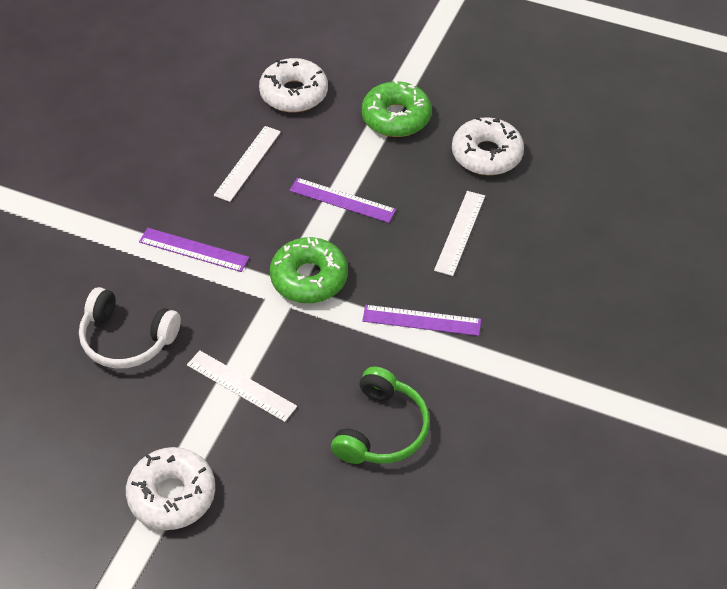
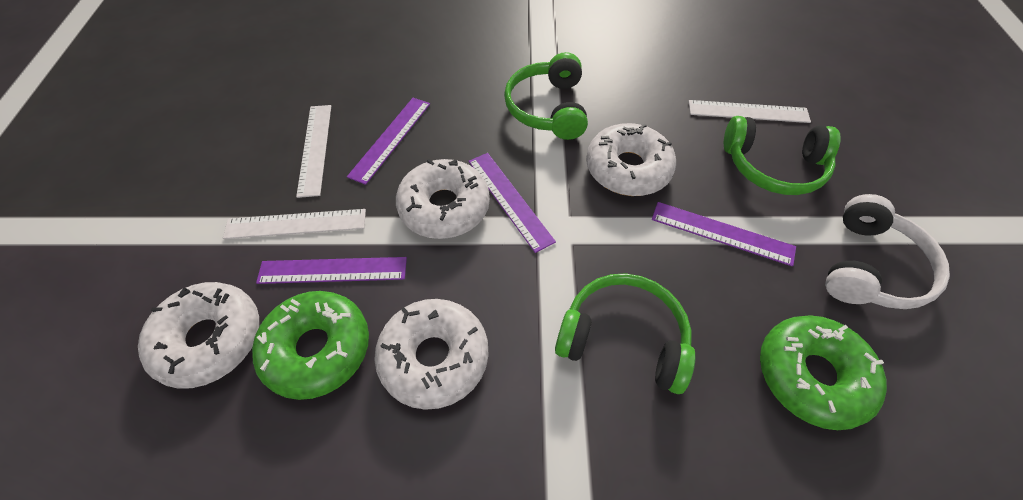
green headphones: 1 -> 3
purple ruler: 3 -> 4
white donut: 3 -> 4

